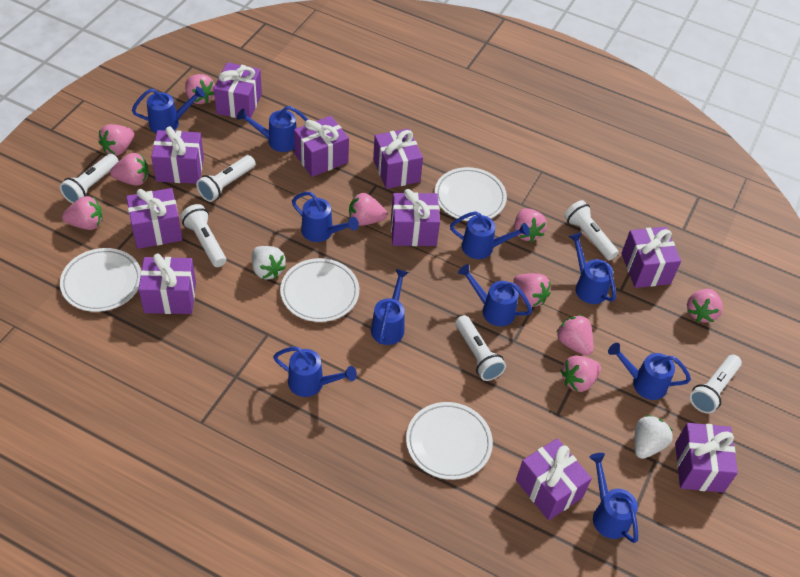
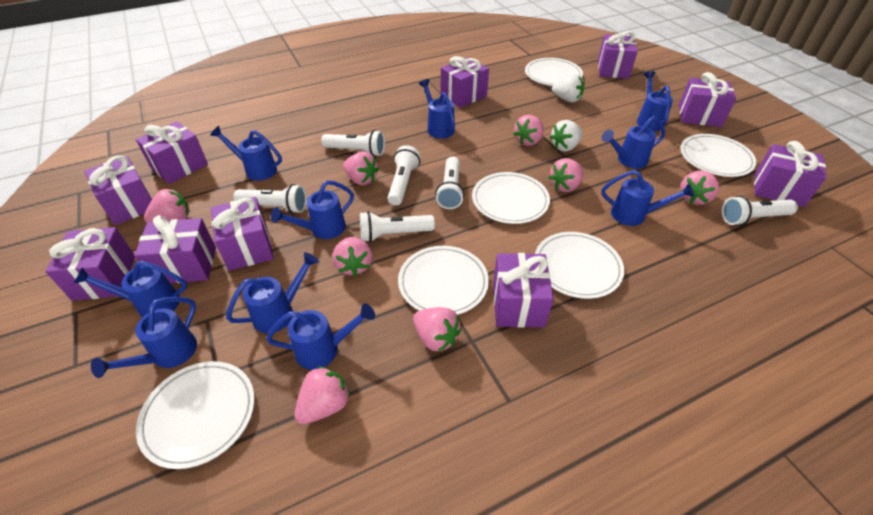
pink strawberry: 10 -> 8
white plate: 4 -> 6

